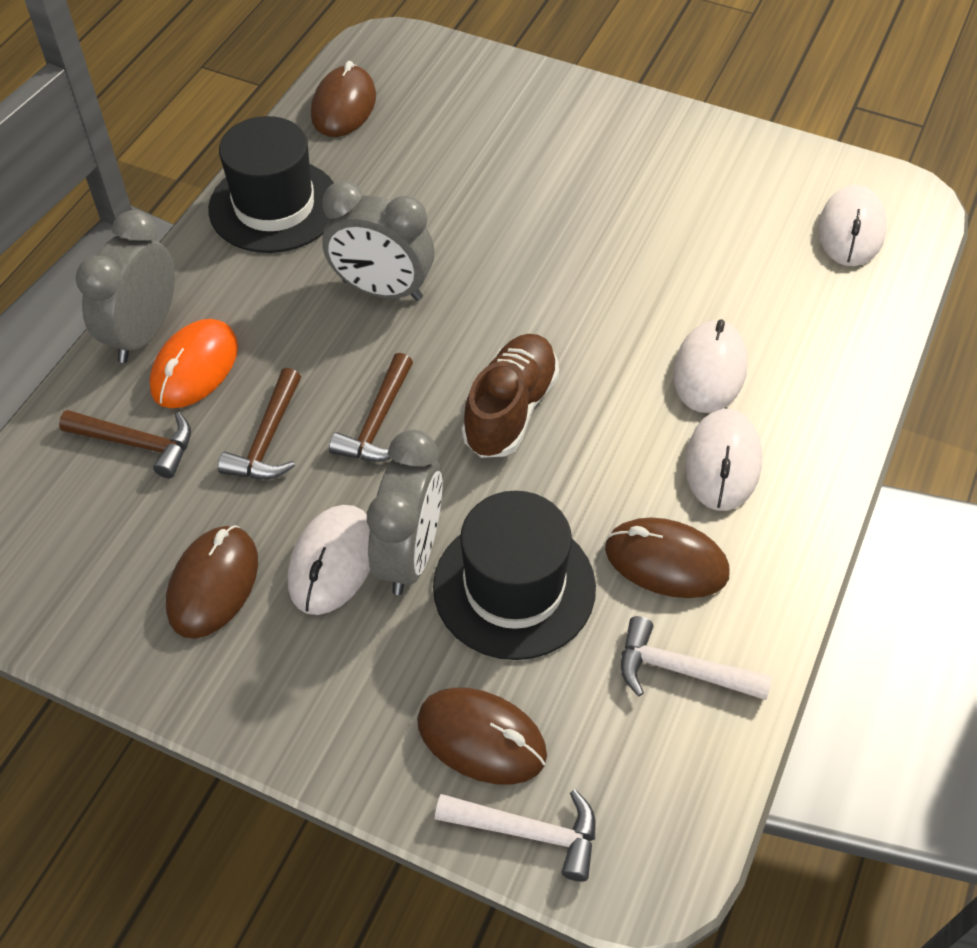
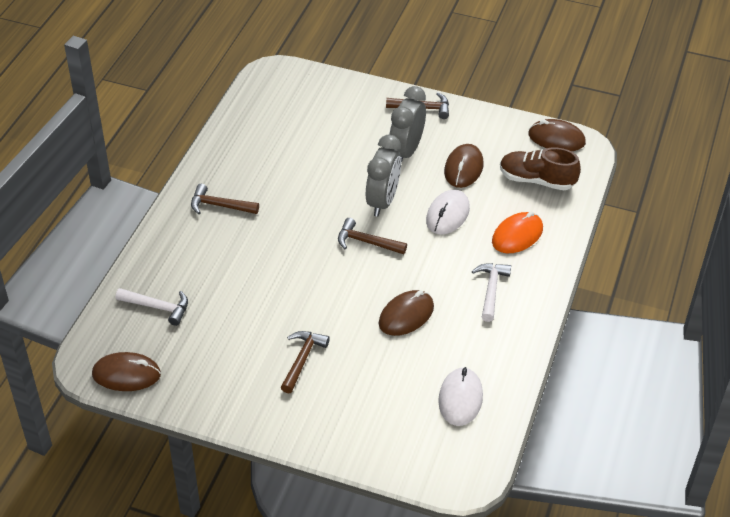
black hat: 2 -> 0
brown hammer: 3 -> 4
grey clock: 3 -> 2
white mouse: 4 -> 2

